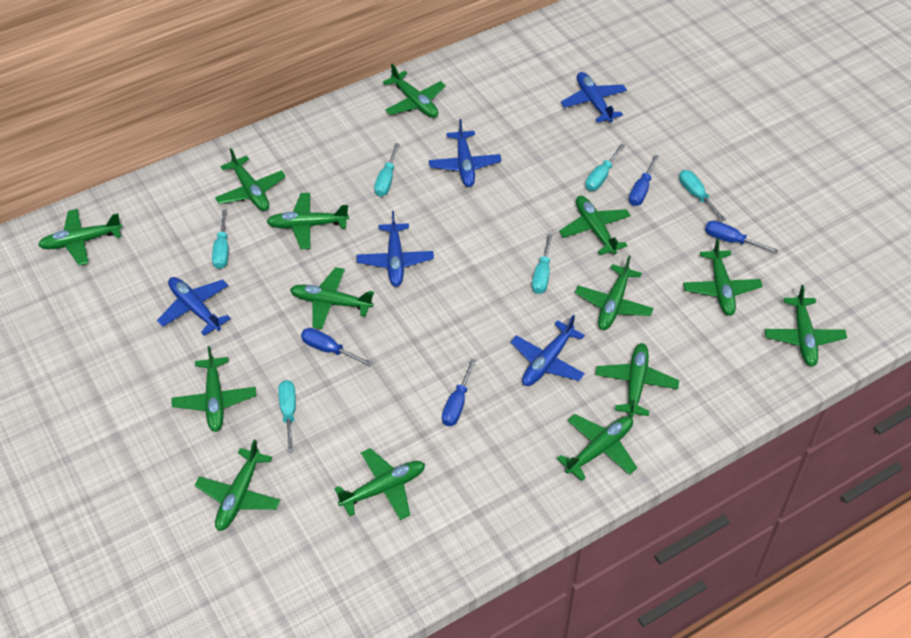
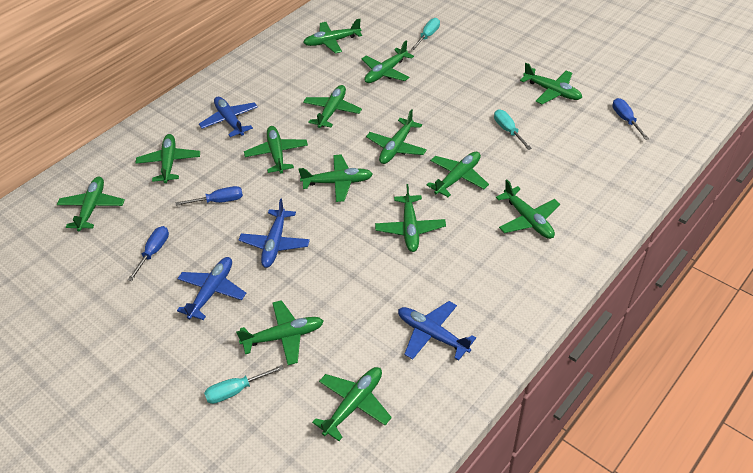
blue plane: 5 -> 4
blue screwdriver: 4 -> 3
turquoise screwdriver: 6 -> 3

